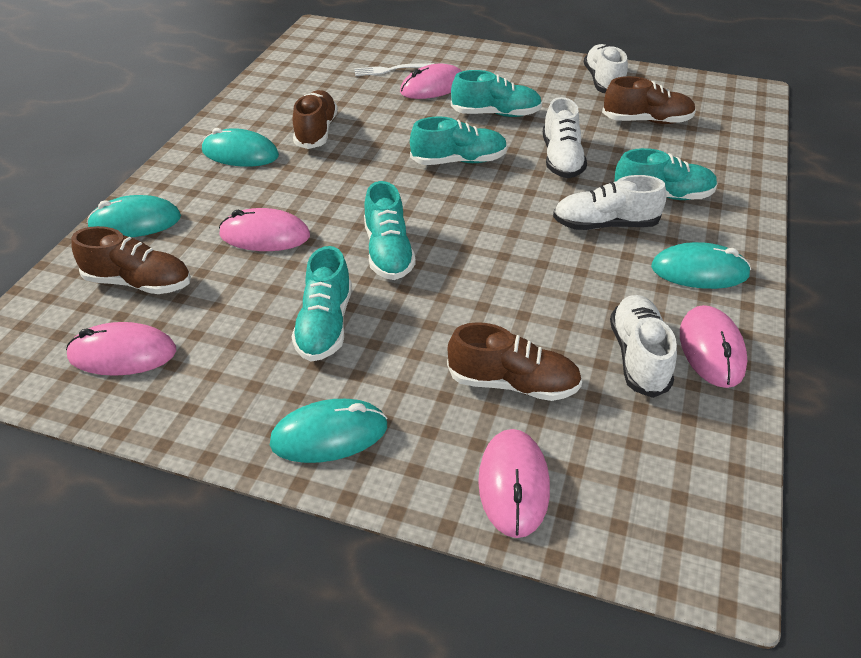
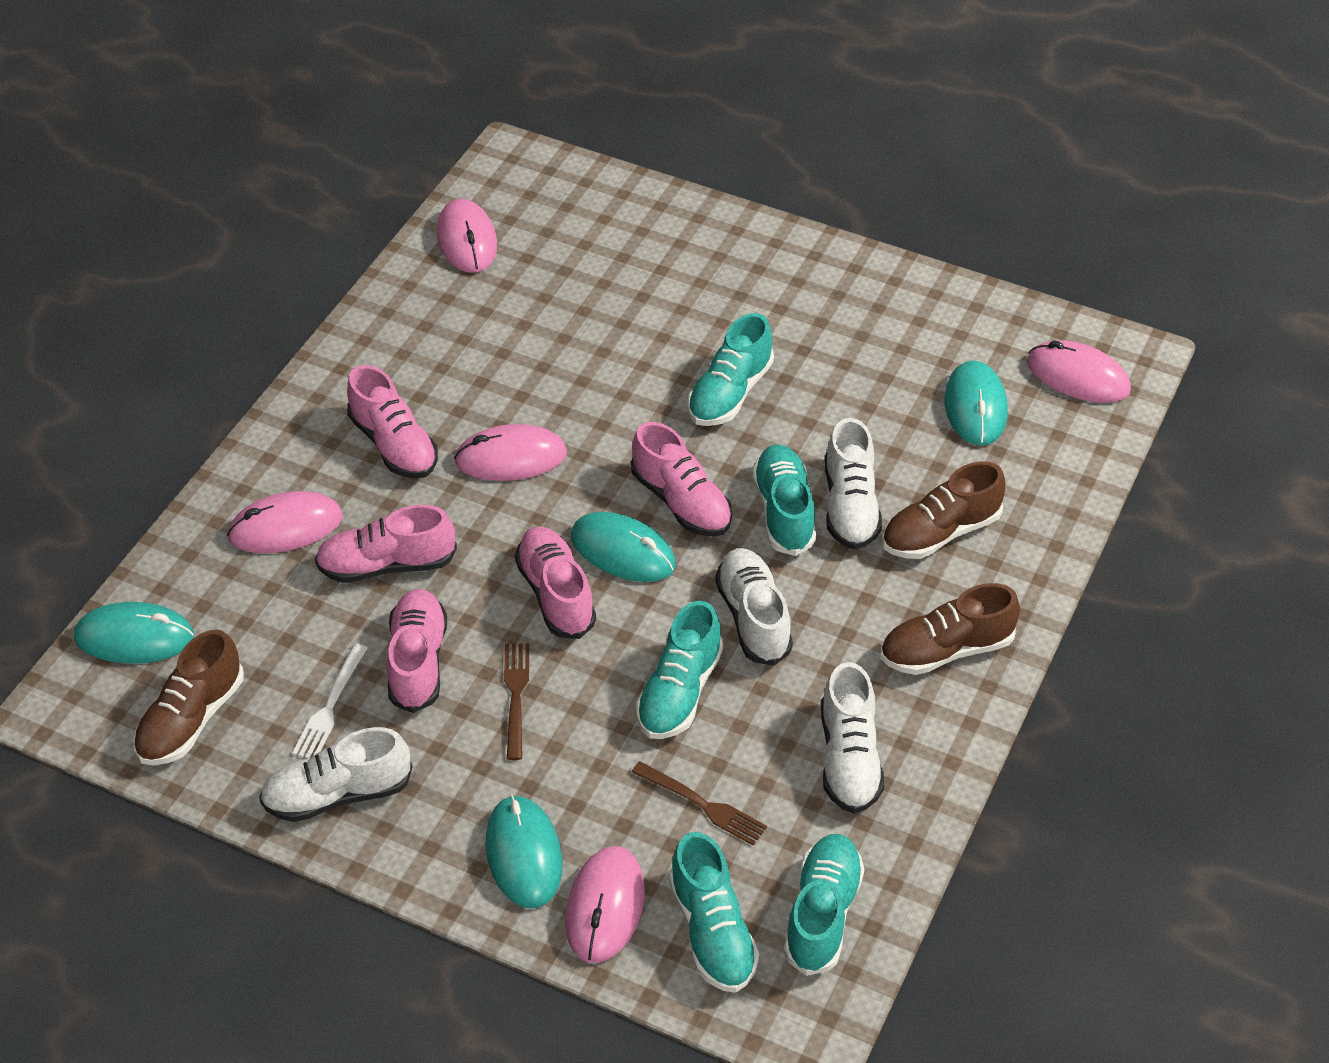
brown fork: 0 -> 2
brown shoe: 4 -> 3
pink shoe: 0 -> 5

